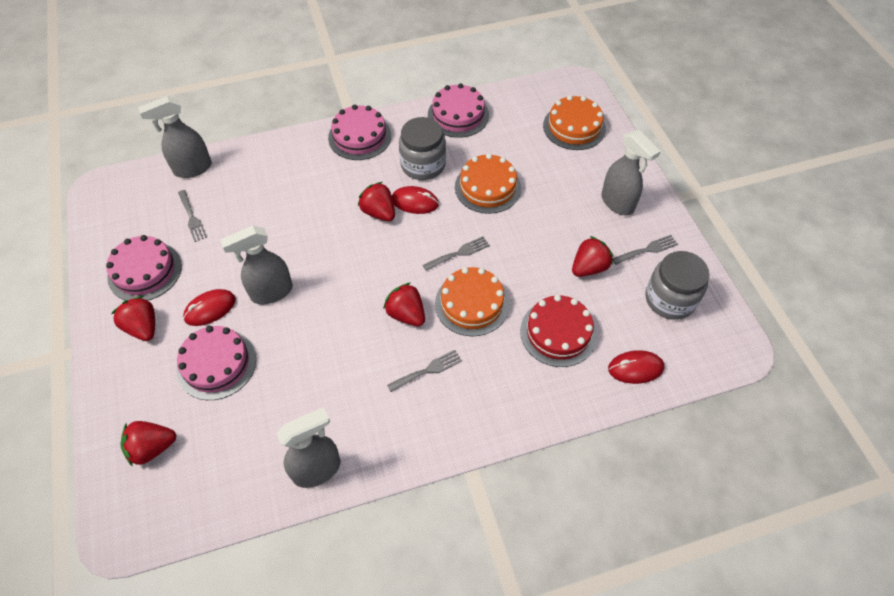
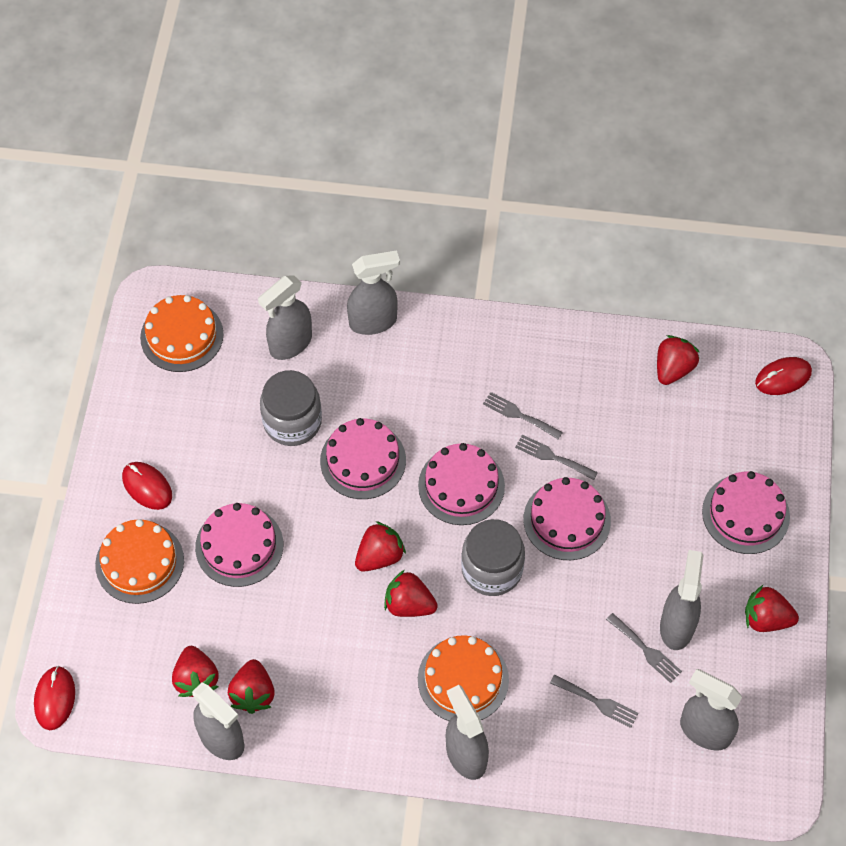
grey spray bottle: 4 -> 6
pink cake: 4 -> 5
red cake: 1 -> 0
red strawberry: 5 -> 6

